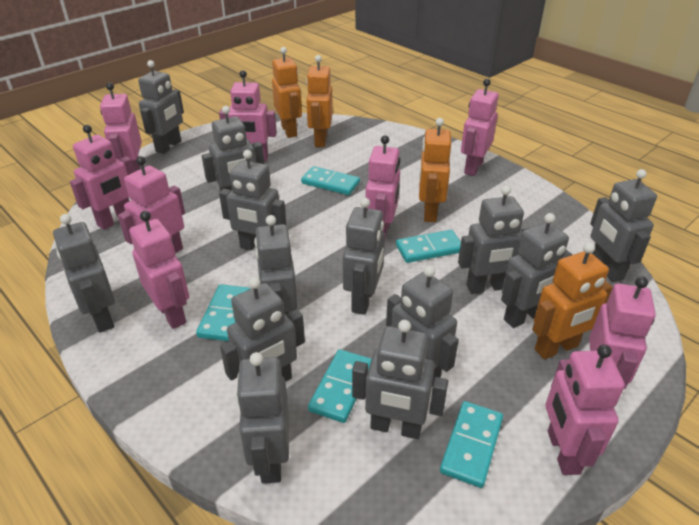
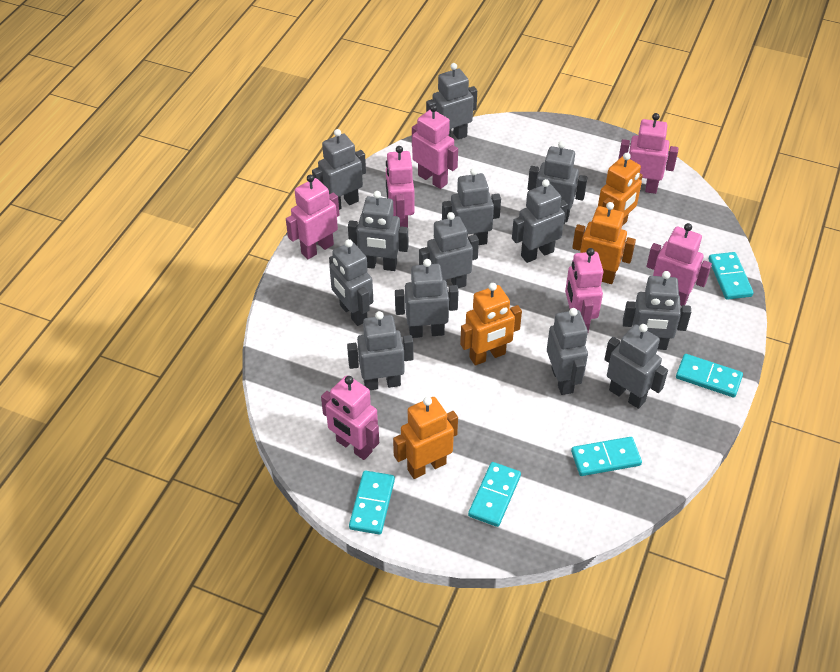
pink robot: 9 -> 7

